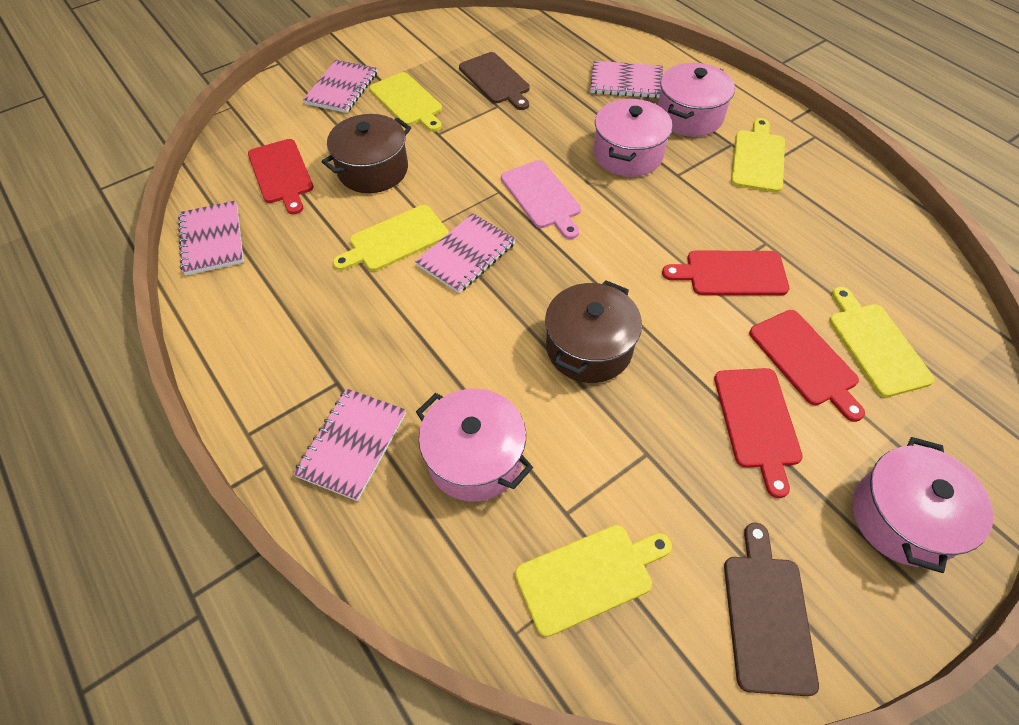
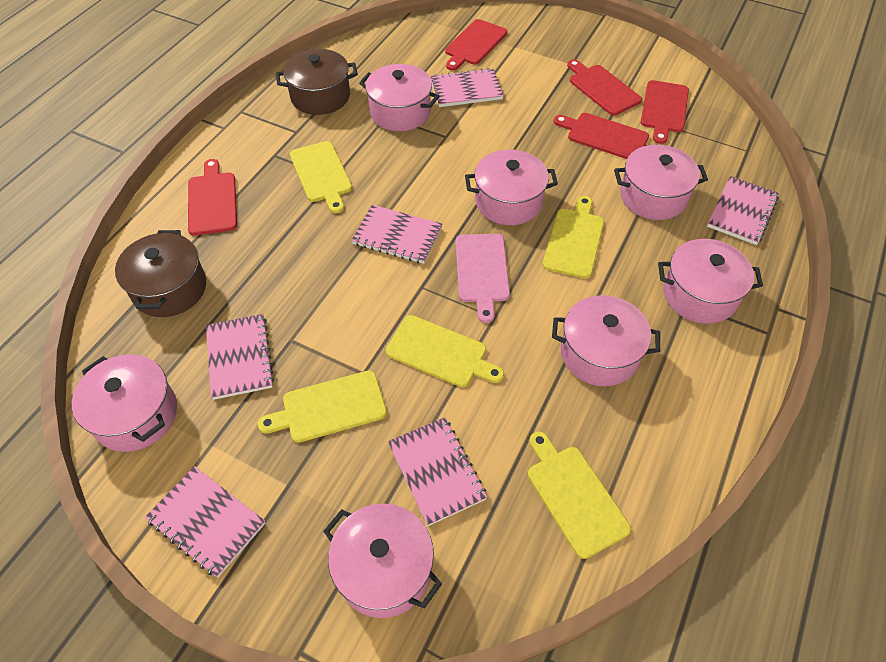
brown cutting board: 2 -> 0
pink notebook: 5 -> 6
pink pot: 4 -> 7
red cutting board: 4 -> 5

